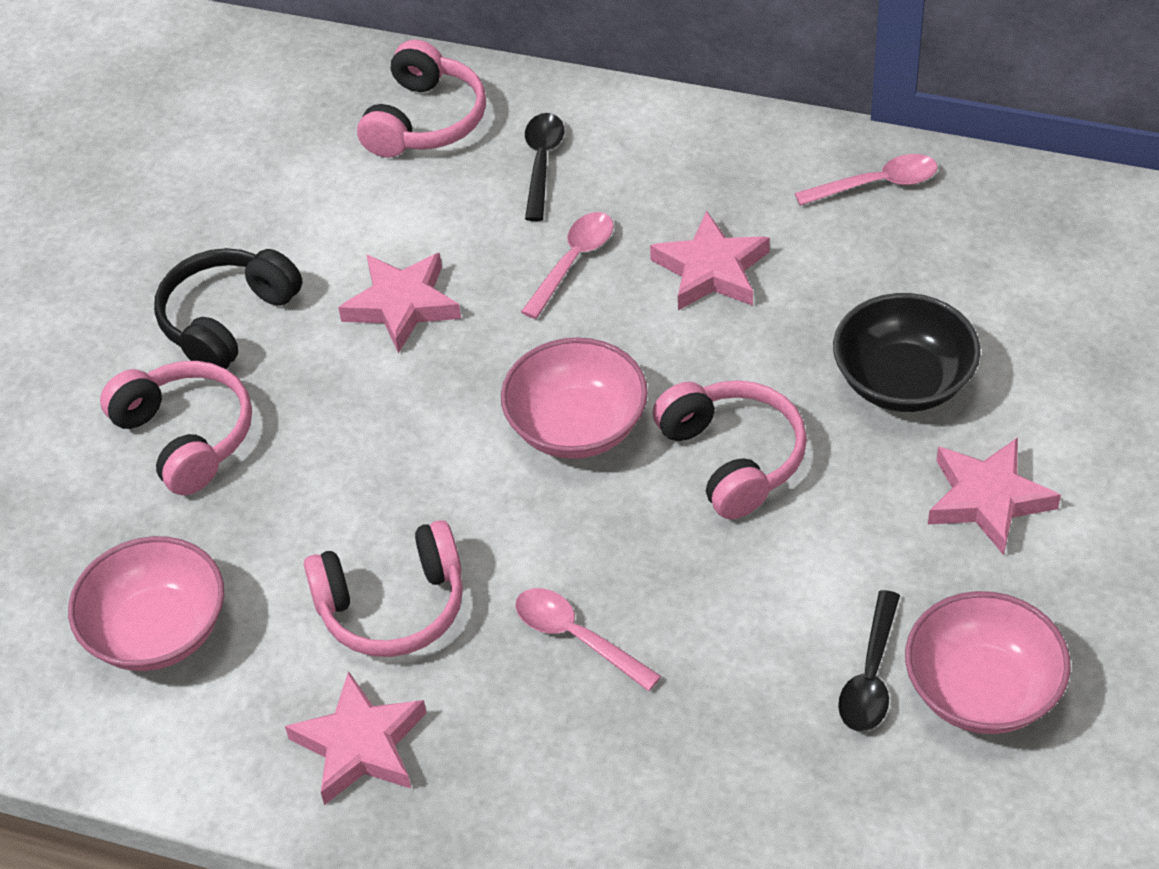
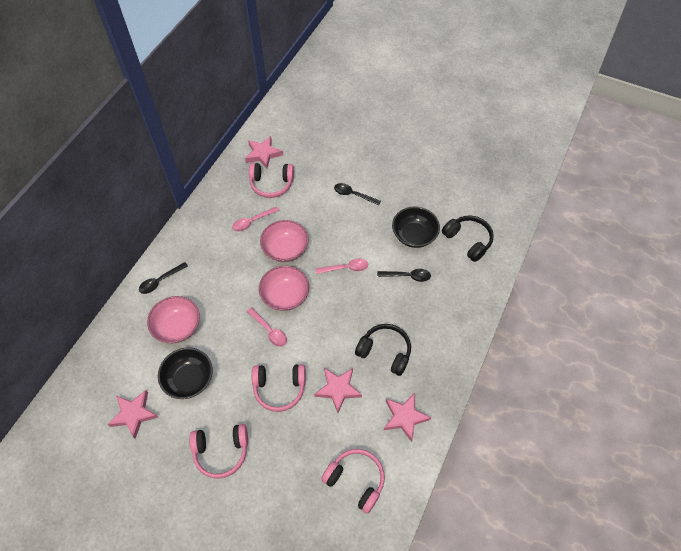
black bowl: 1 -> 2
black headphones: 1 -> 2
black spoon: 2 -> 3

